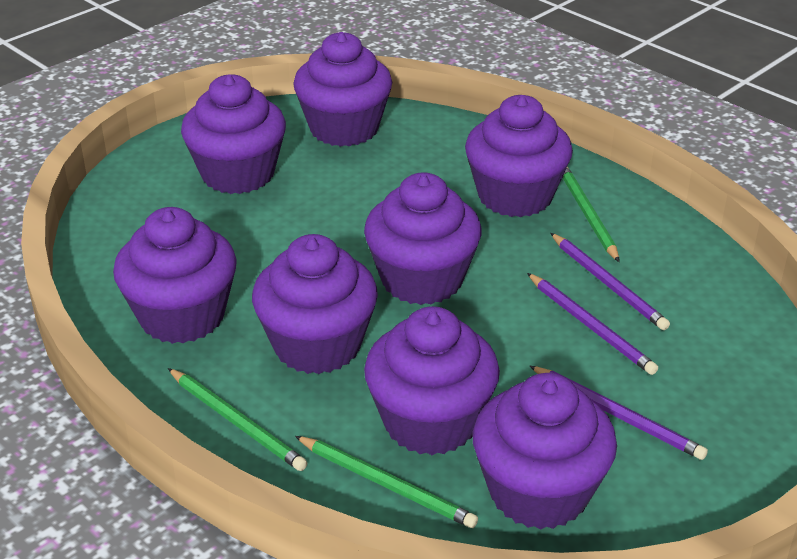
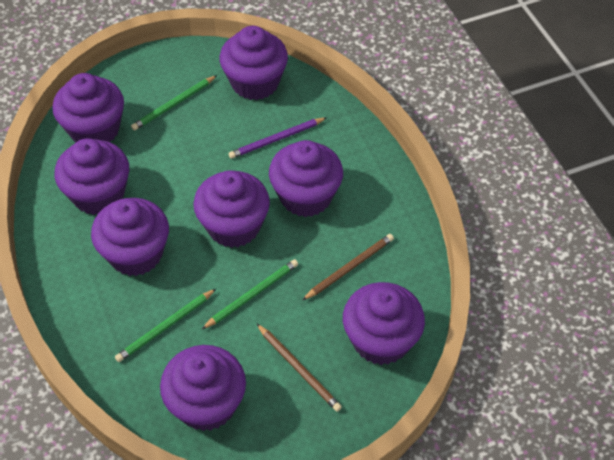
brown pencil: 0 -> 2
purple pencil: 3 -> 1

